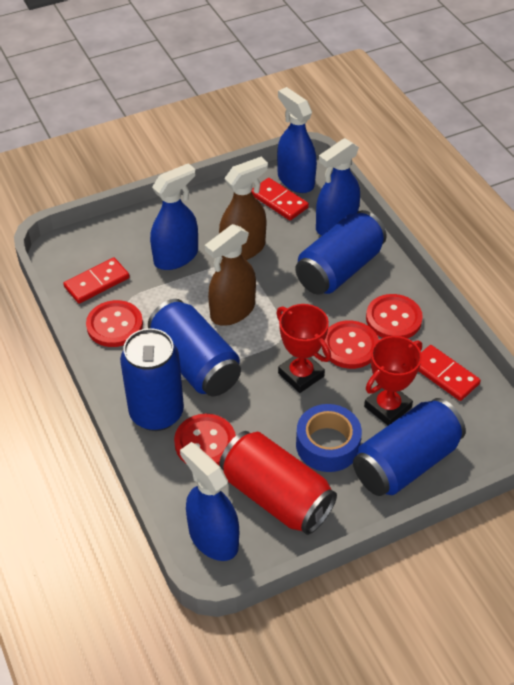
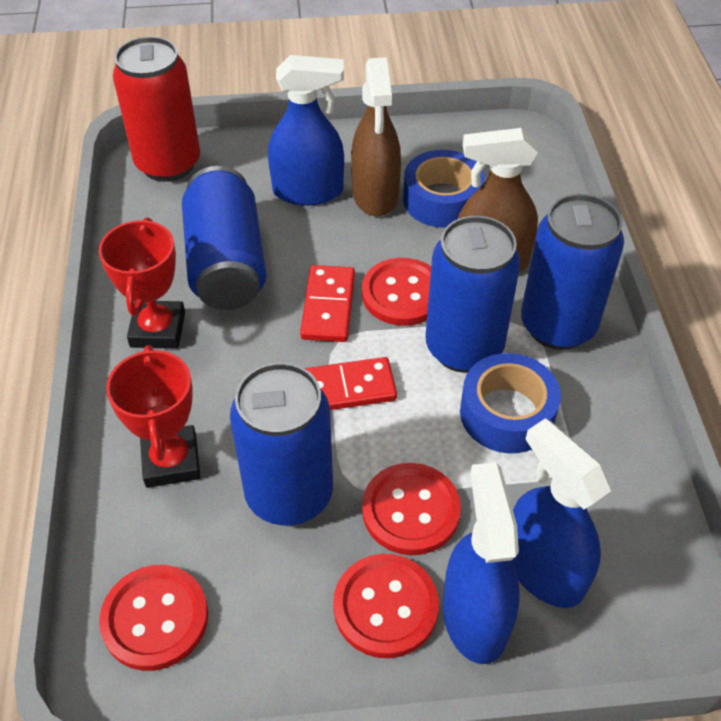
blue spray bottle: 4 -> 3
blue tape: 1 -> 2
red domino: 3 -> 2

